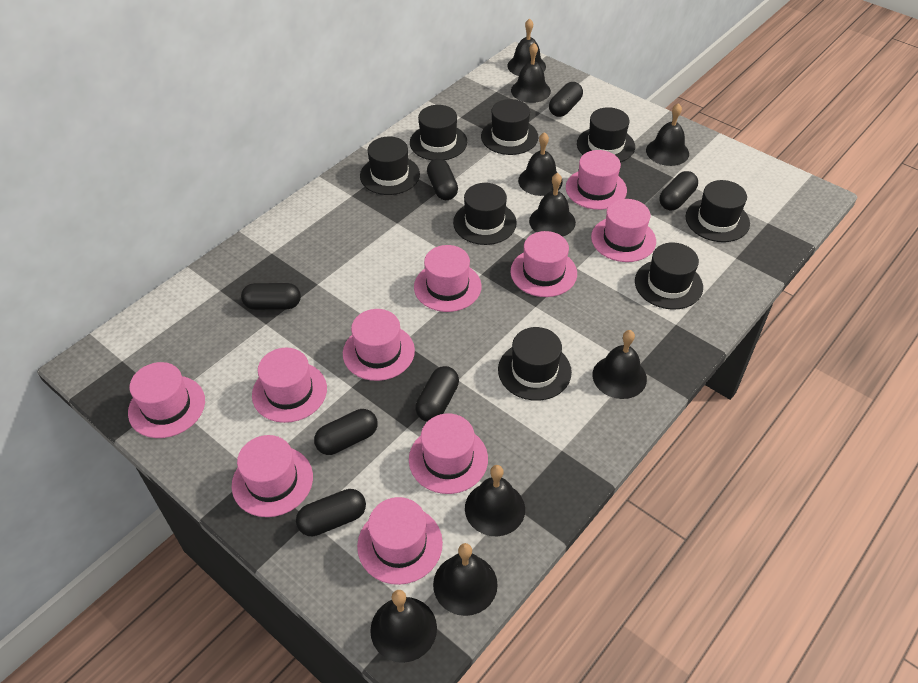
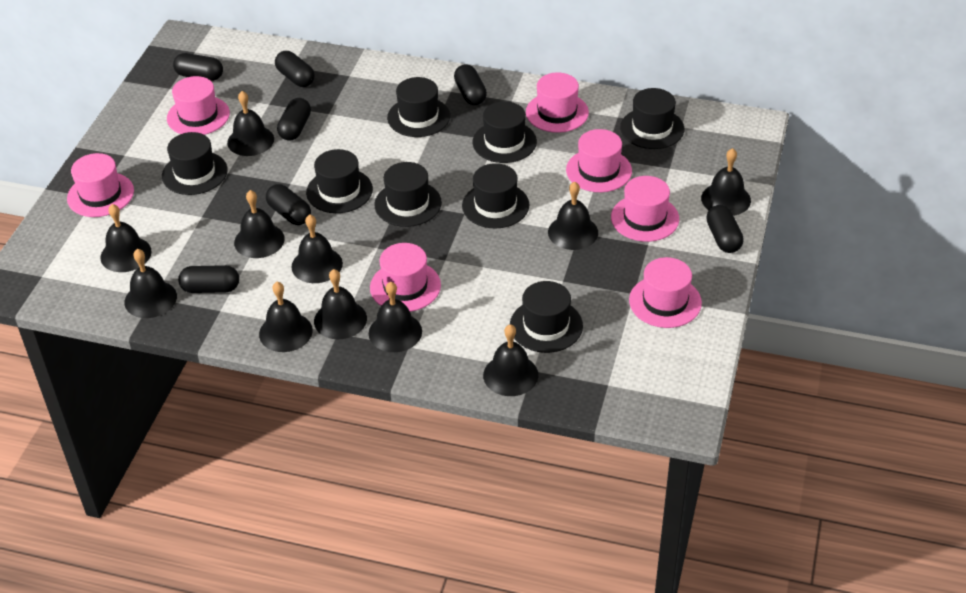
black bell: 9 -> 11
pink hat: 10 -> 7

